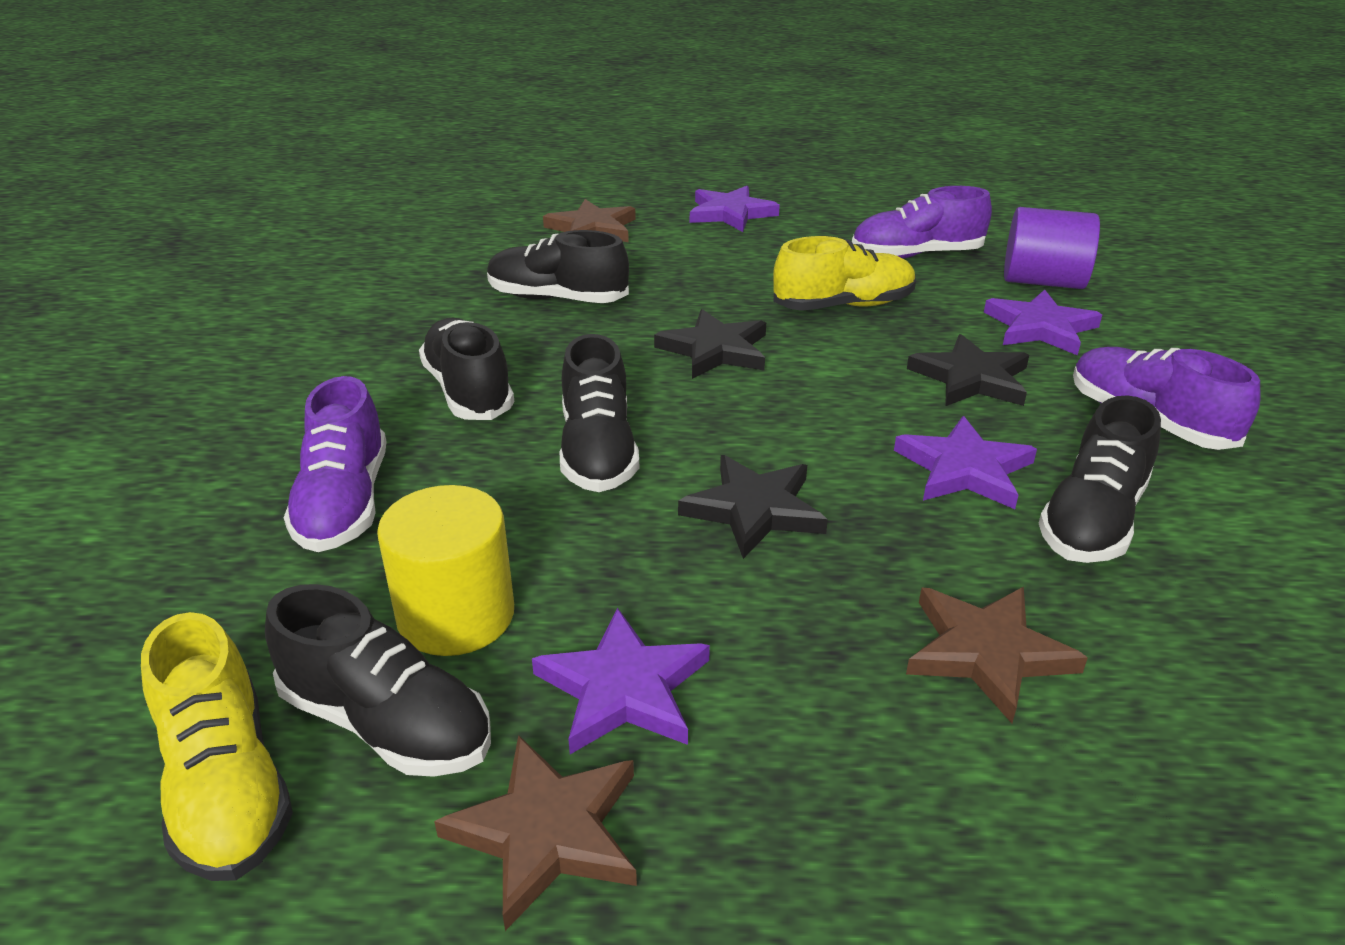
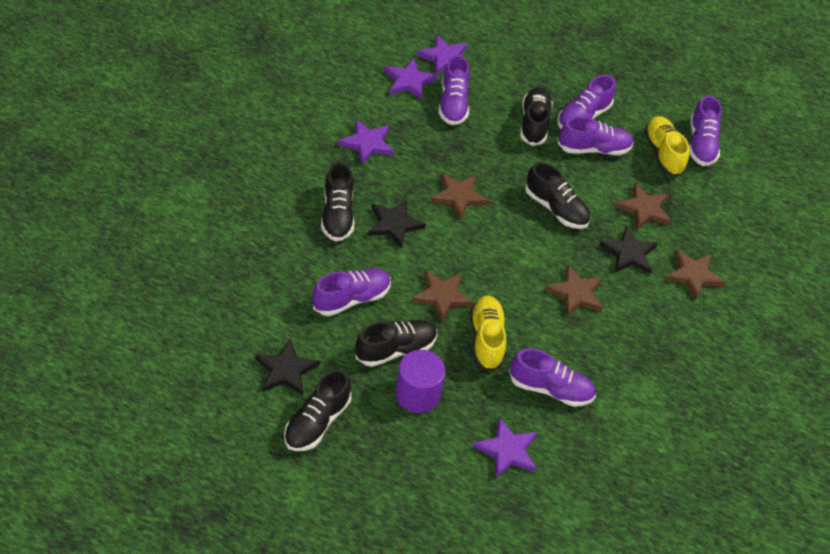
brown star: 3 -> 5
purple shoe: 3 -> 6
yellow cylinder: 1 -> 0

